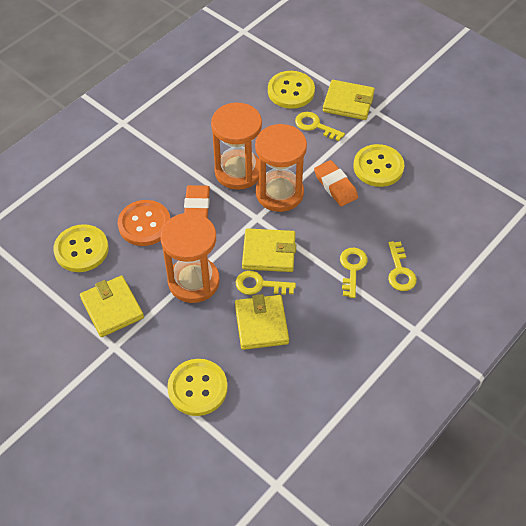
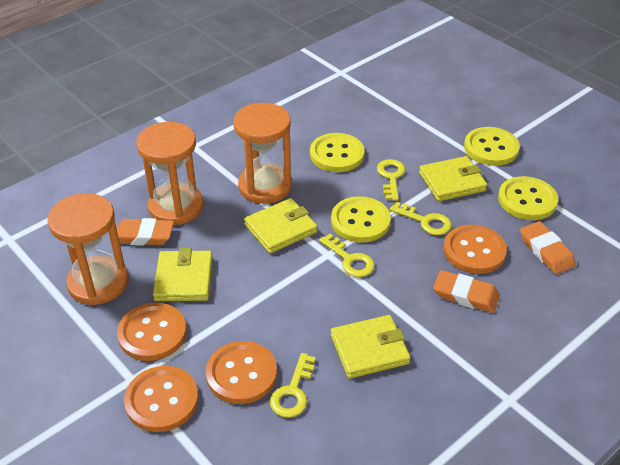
orange button: 1 -> 4
orange eraser: 2 -> 3

